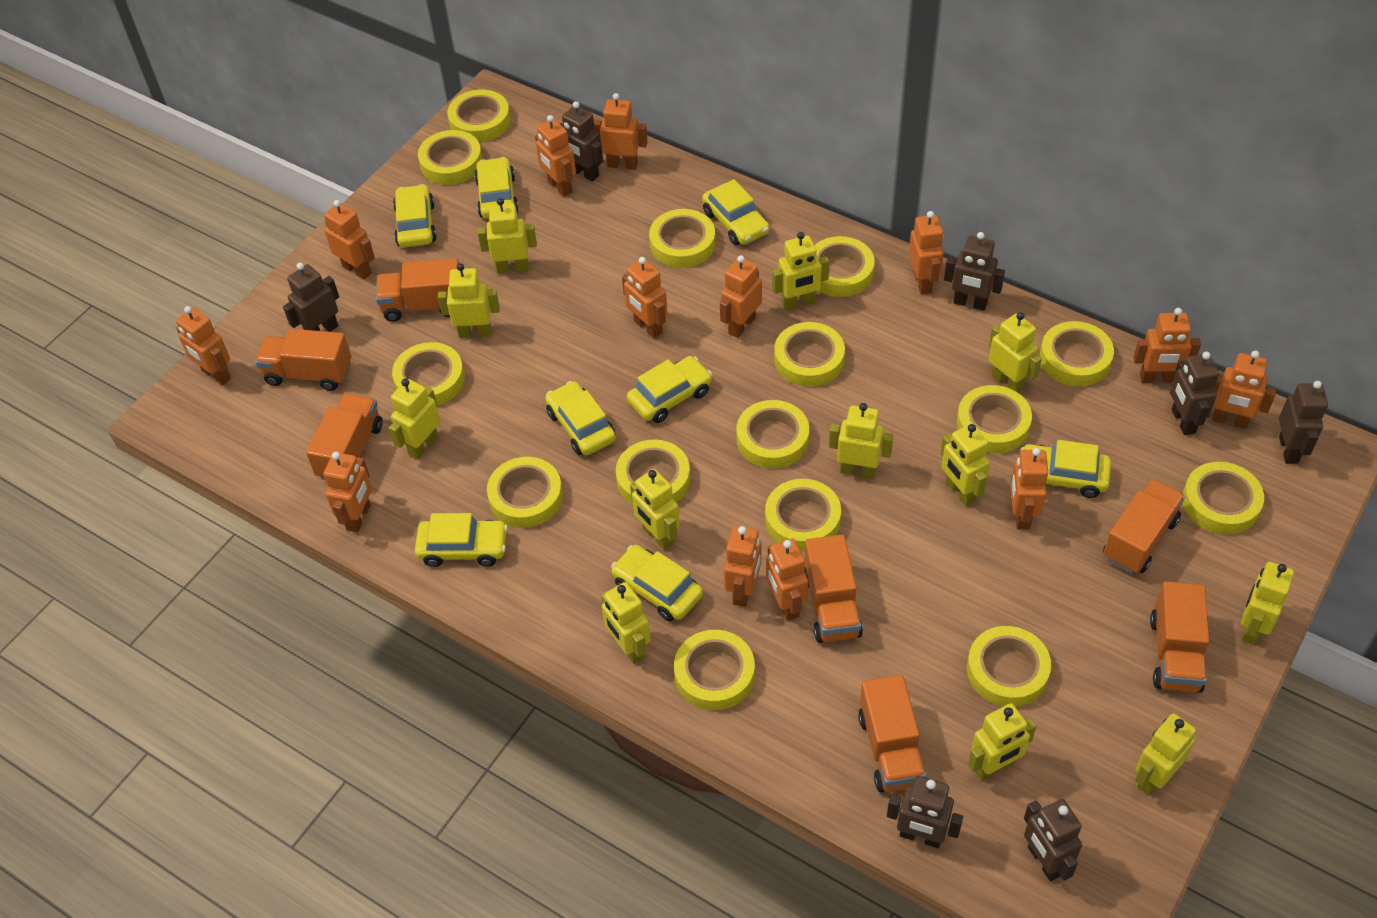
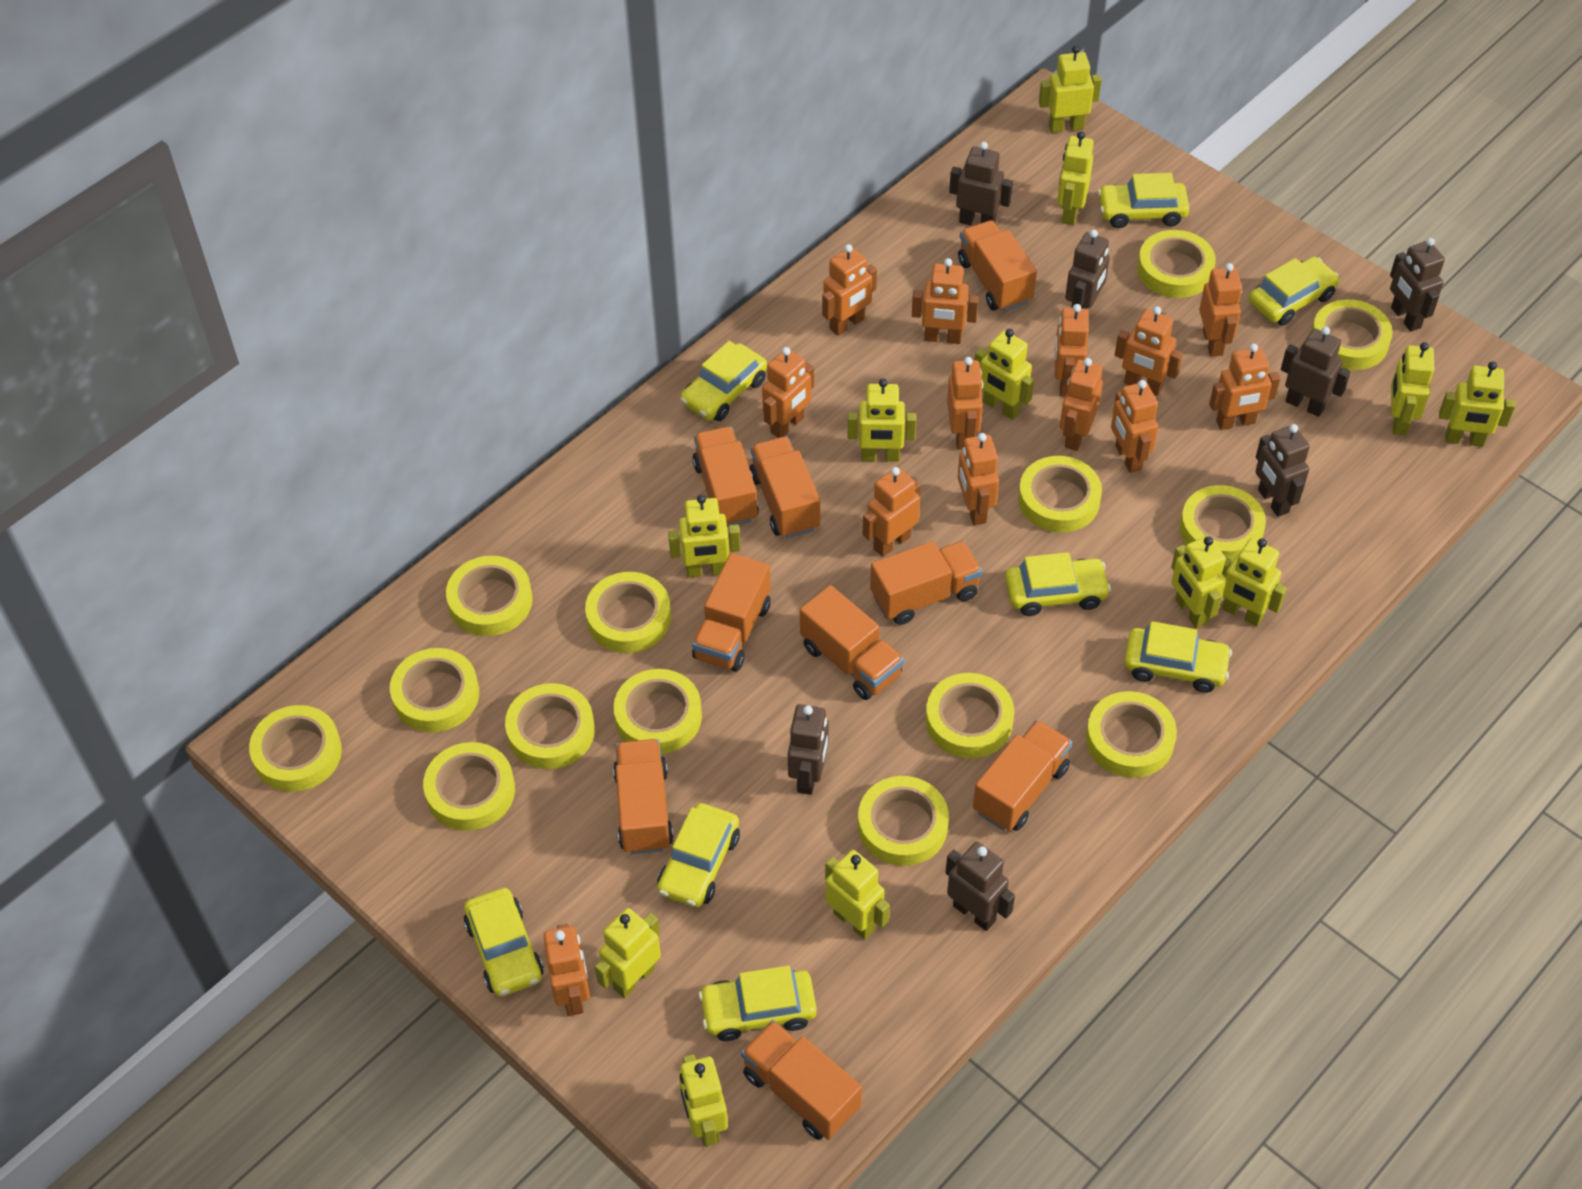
orange truck: 7 -> 9
yellow tape: 15 -> 14

